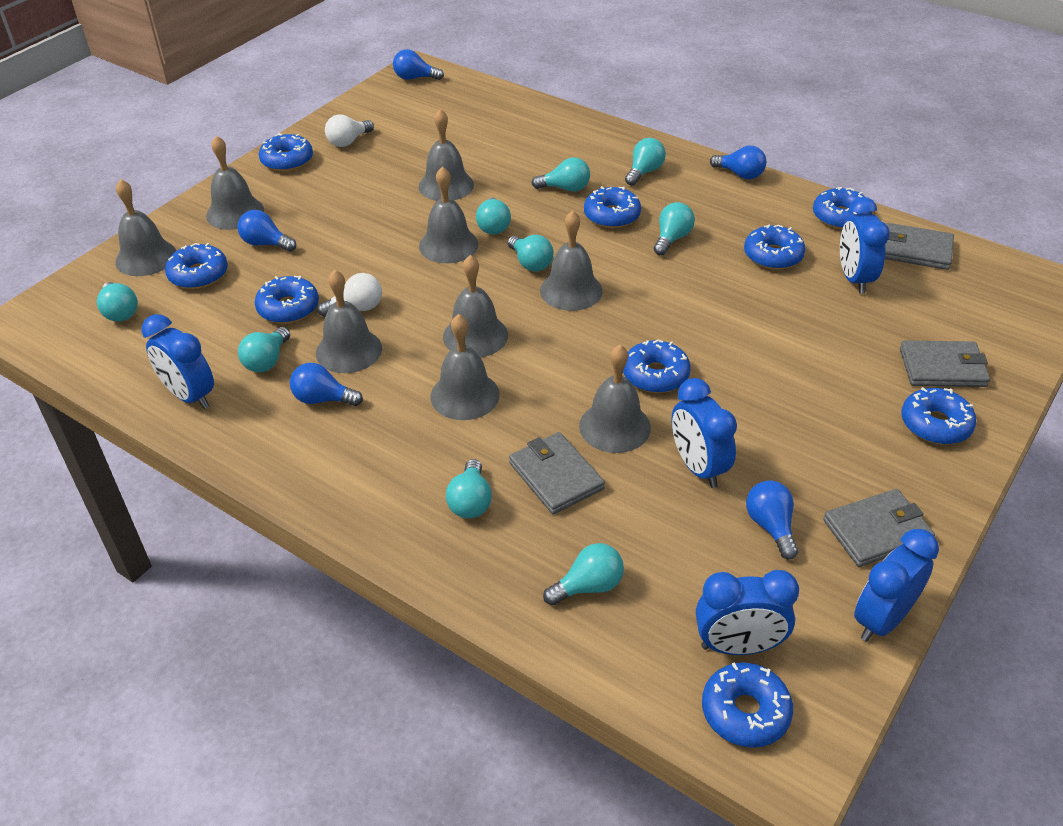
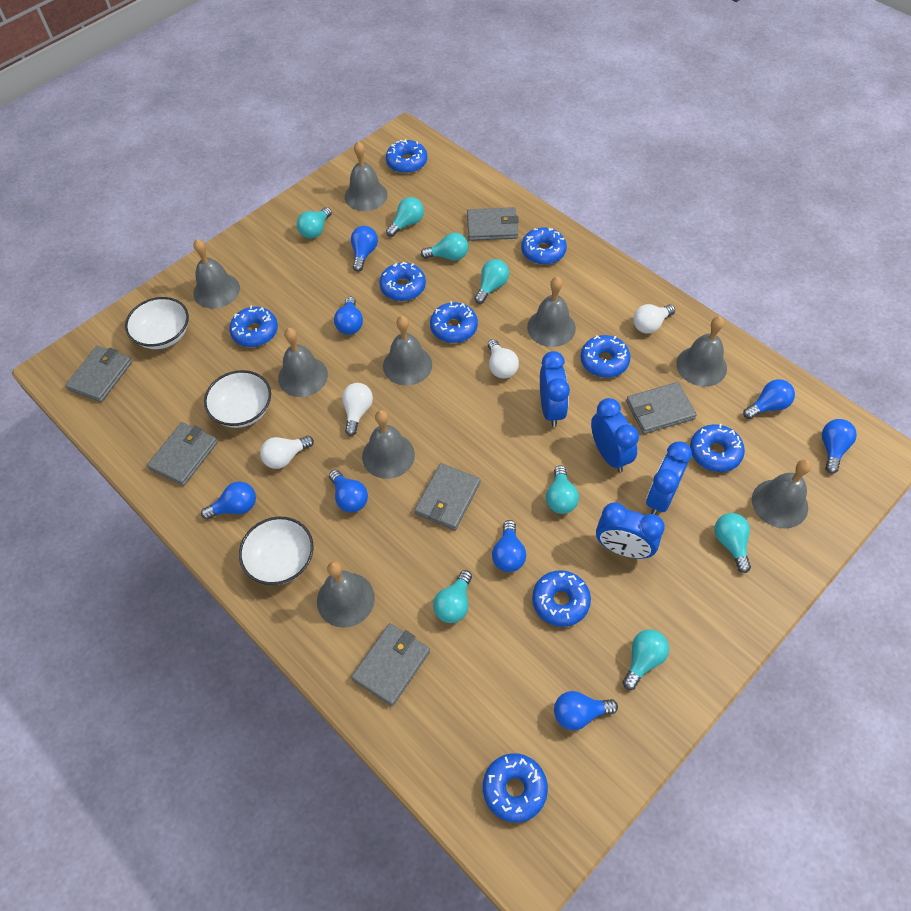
blue clock: 5 -> 4
blue light bulb: 5 -> 8
grey wallet: 4 -> 6
turquoise light bulb: 9 -> 8
white bowl: 0 -> 3
white light bulb: 2 -> 4

